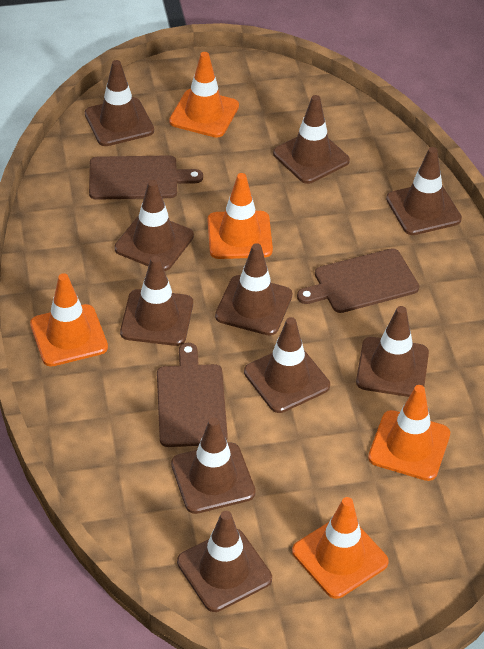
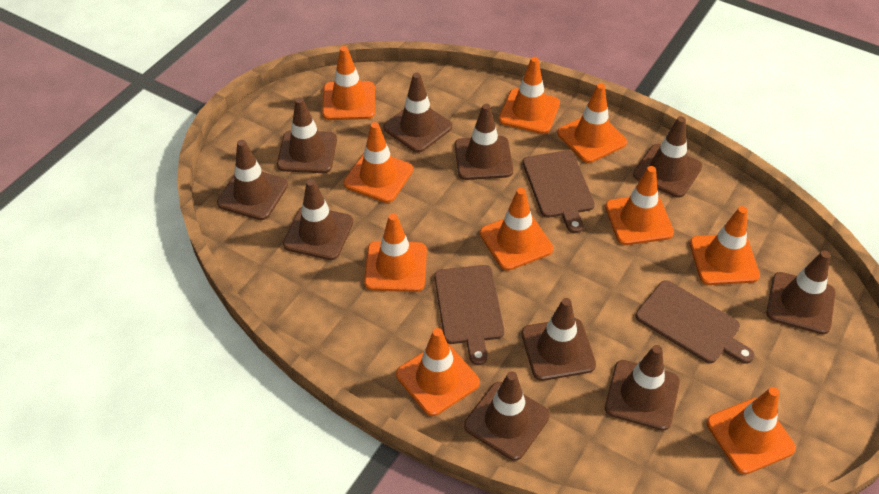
orange traffic cone: 5 -> 10

